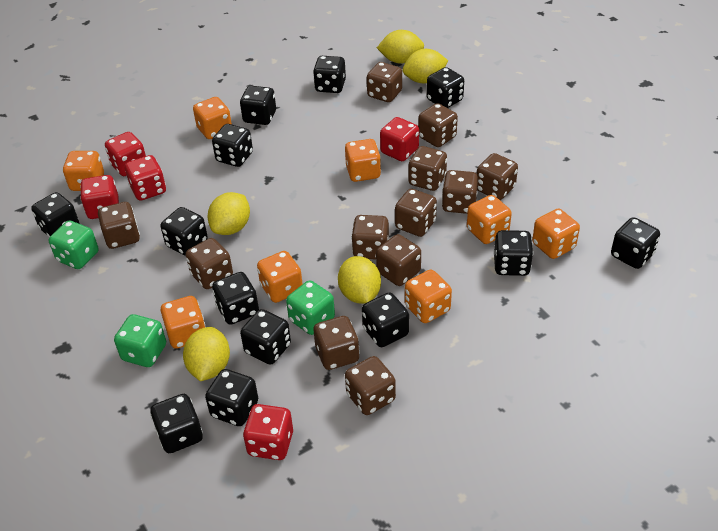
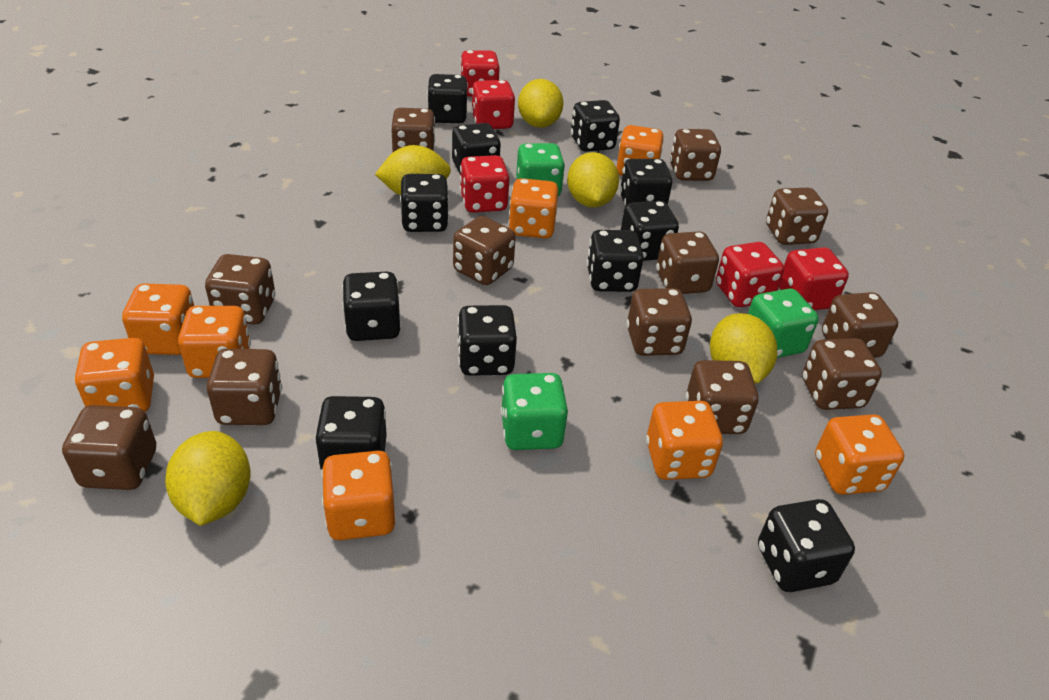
black dice: 13 -> 11

